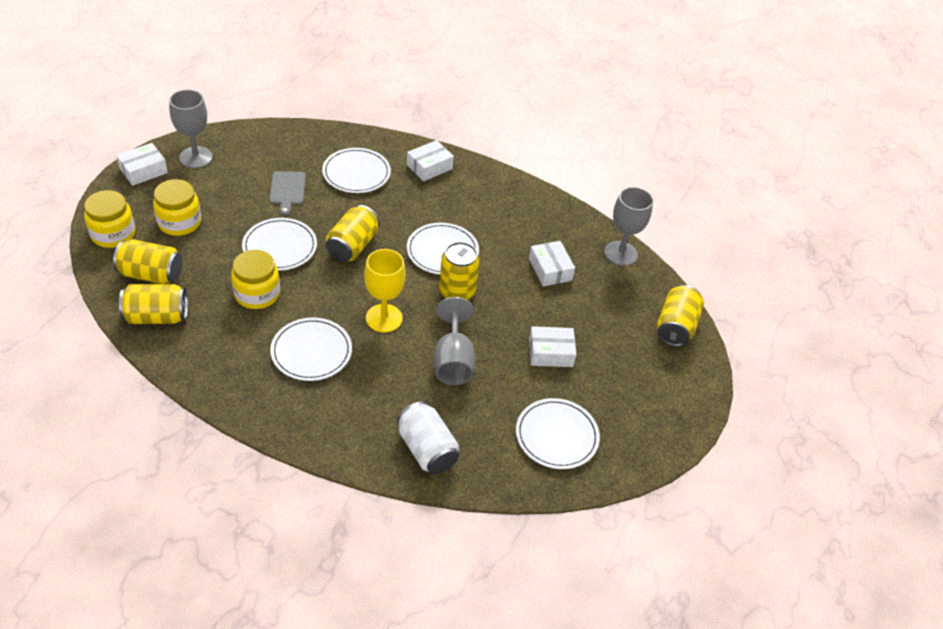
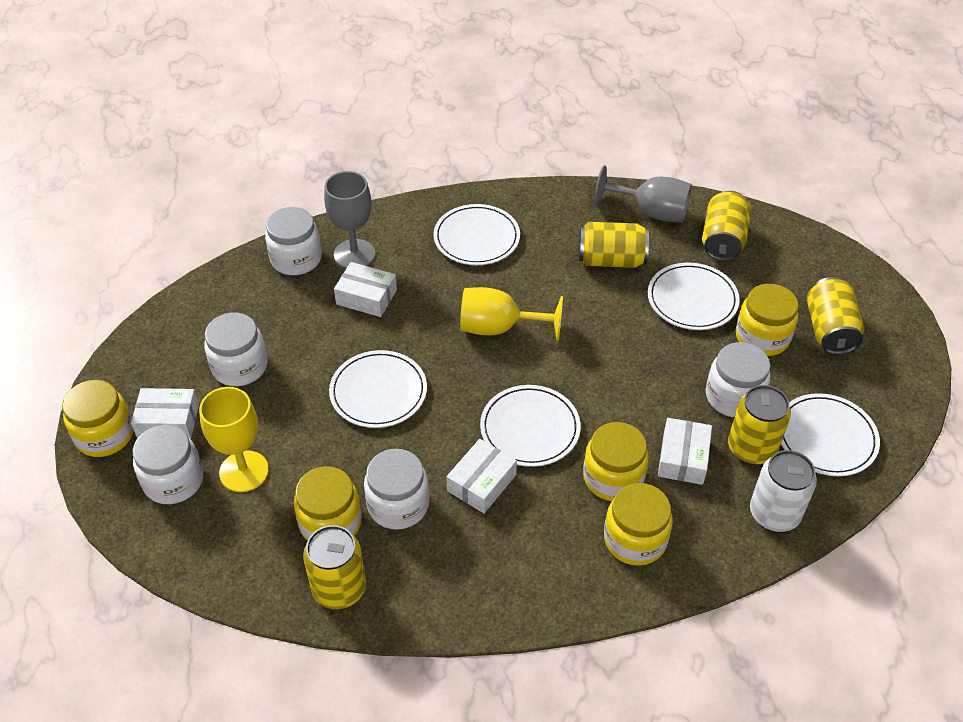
grey cutting board: 1 -> 0
grey goblet: 3 -> 2
white jar: 0 -> 5
yellow goblet: 1 -> 2
yellow jar: 3 -> 5

